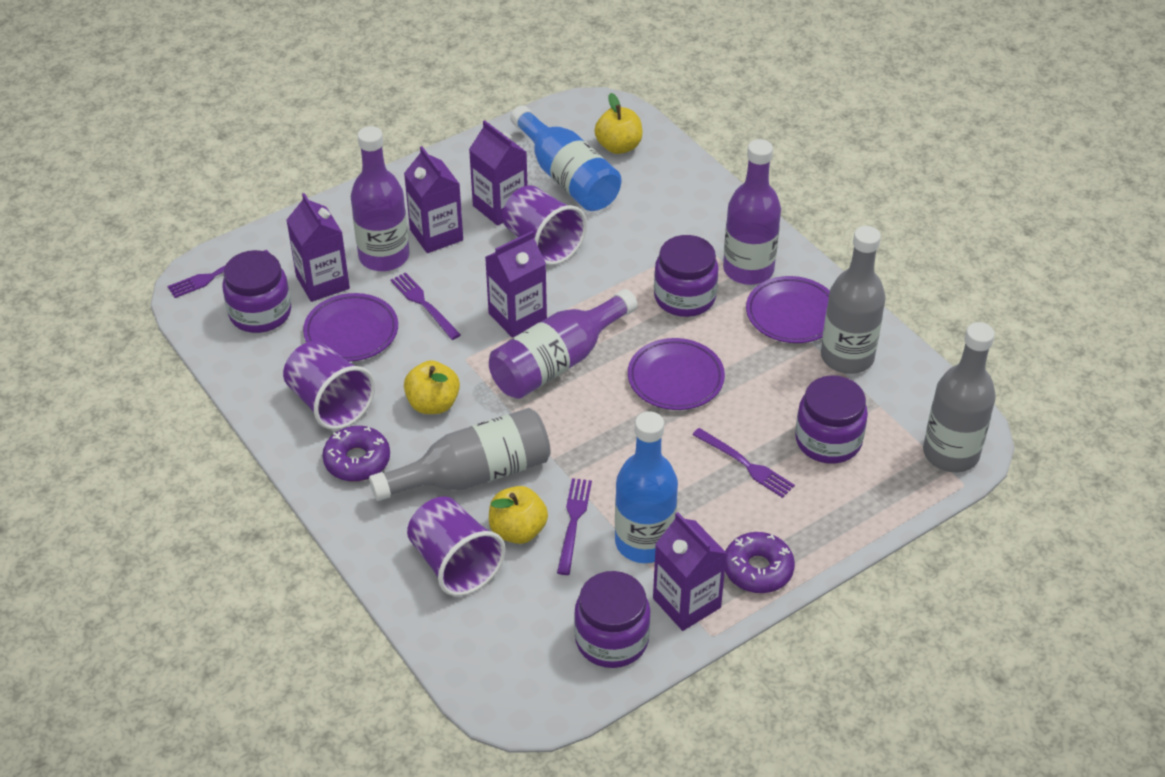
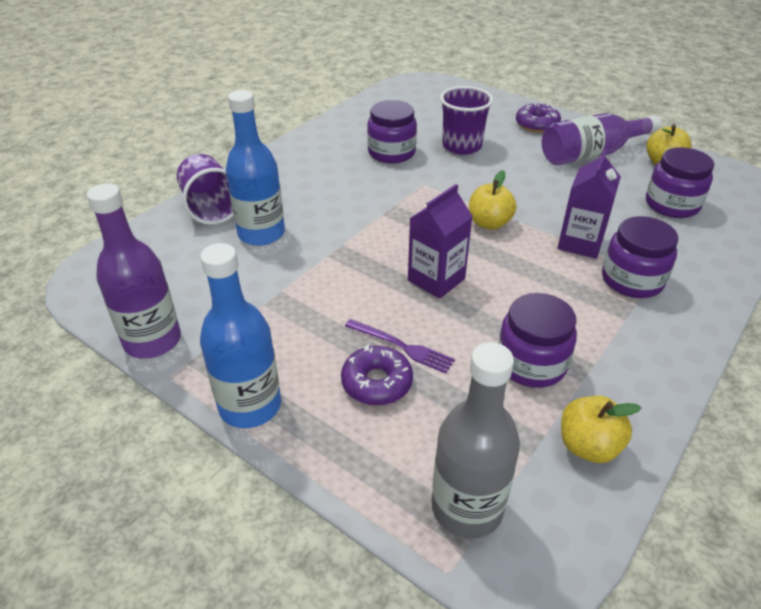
grey bottle: 3 -> 1
purple bottle: 3 -> 2
purple carton: 5 -> 2
purple cup: 3 -> 2
purple fork: 4 -> 1
purple plate: 3 -> 0

